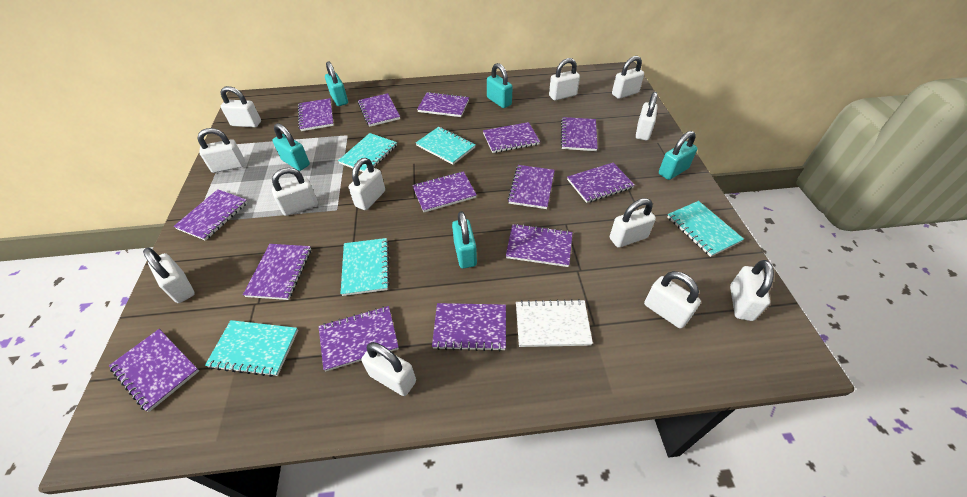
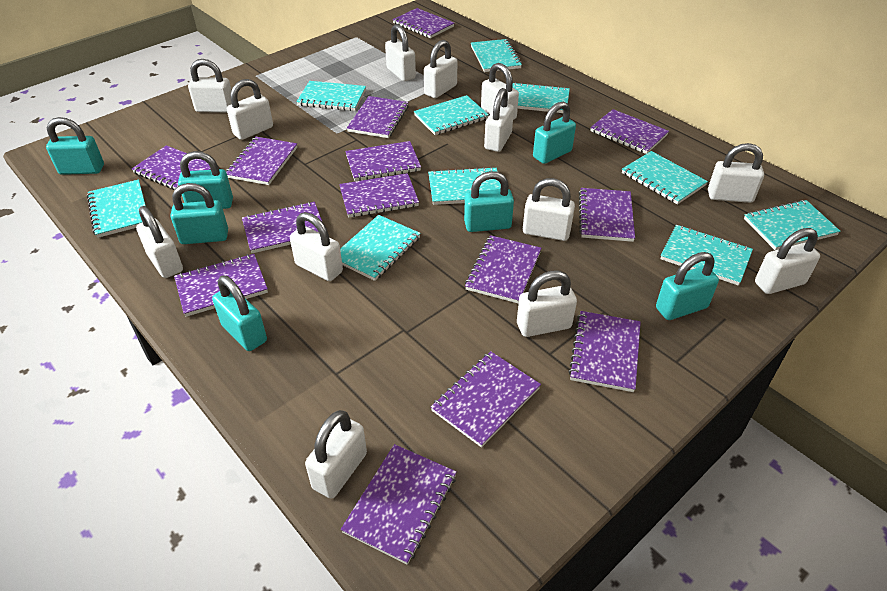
turquoise notebook: 5 -> 10
turquoise padlock: 5 -> 7
white notebook: 1 -> 0
white padlock: 12 -> 13

